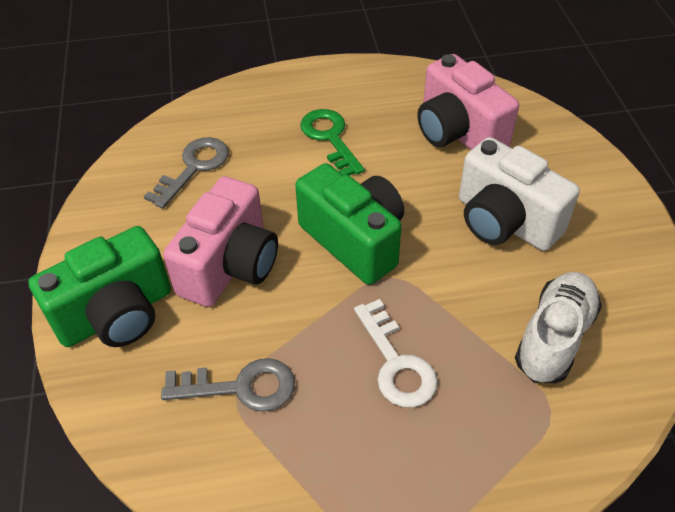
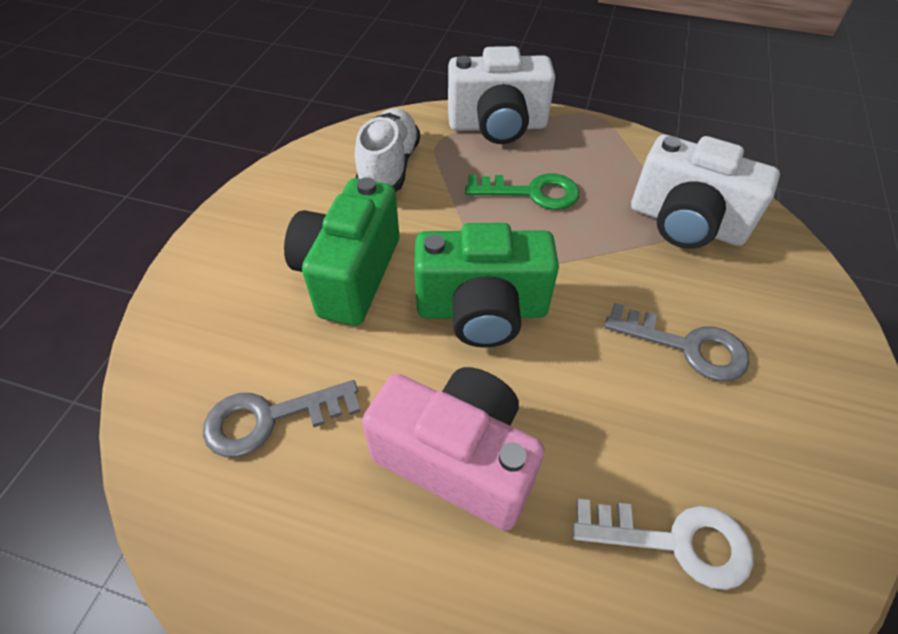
pink camera: 2 -> 1
white camera: 1 -> 2

